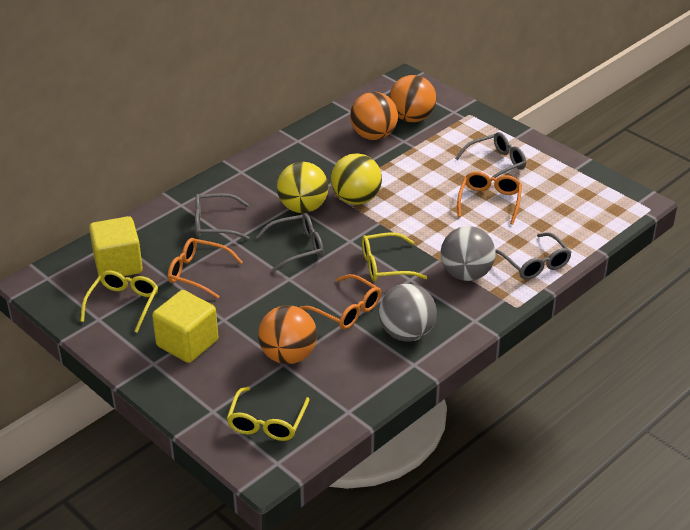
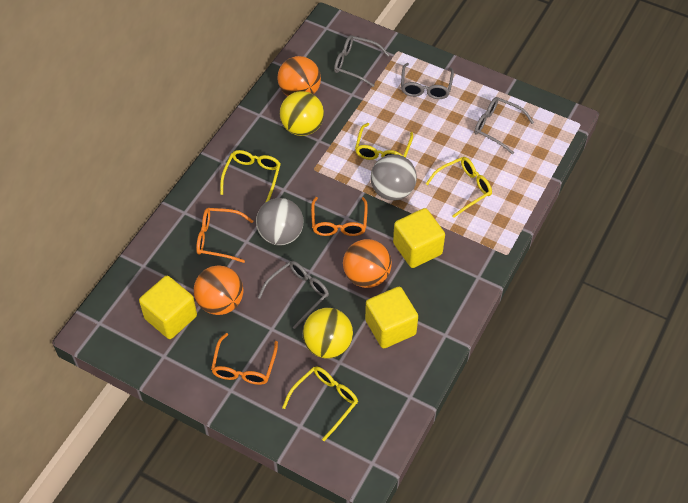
yellow cube: 2 -> 3
yellow glasses: 3 -> 4

